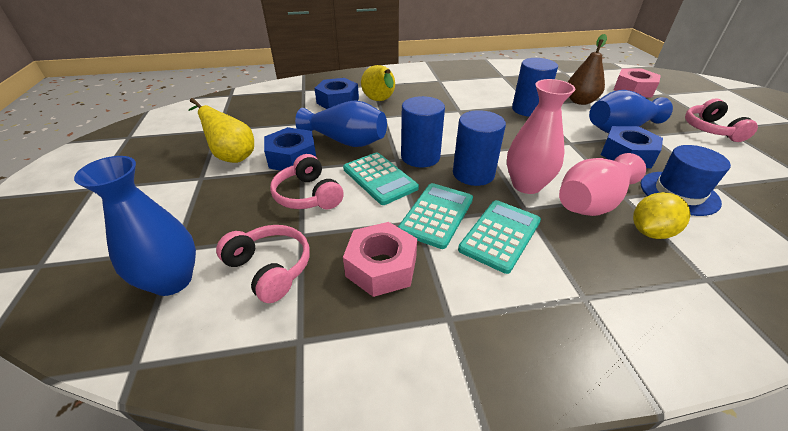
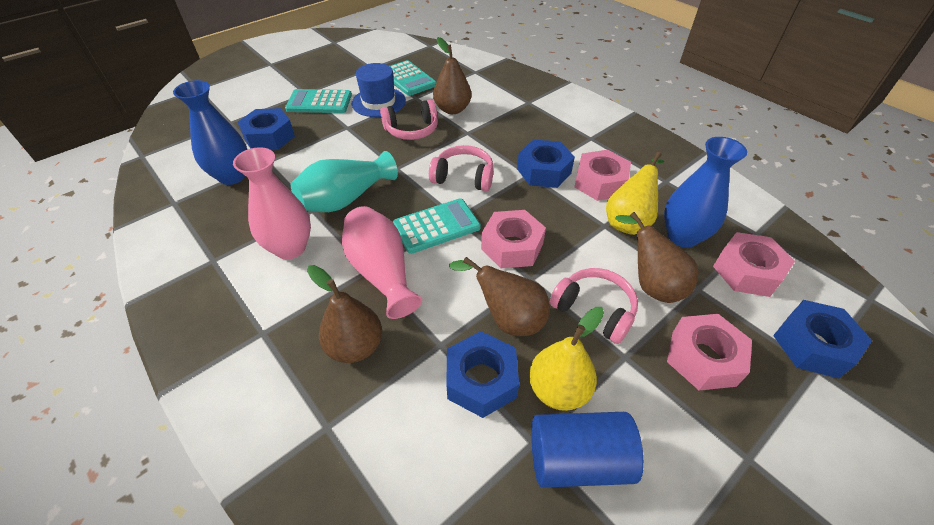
blue cylinder: 3 -> 1
blue nut: 3 -> 4
blue vase: 3 -> 2
brown pear: 1 -> 4
pink nut: 2 -> 4
turquoise vase: 0 -> 1
yellow lemon: 1 -> 0

